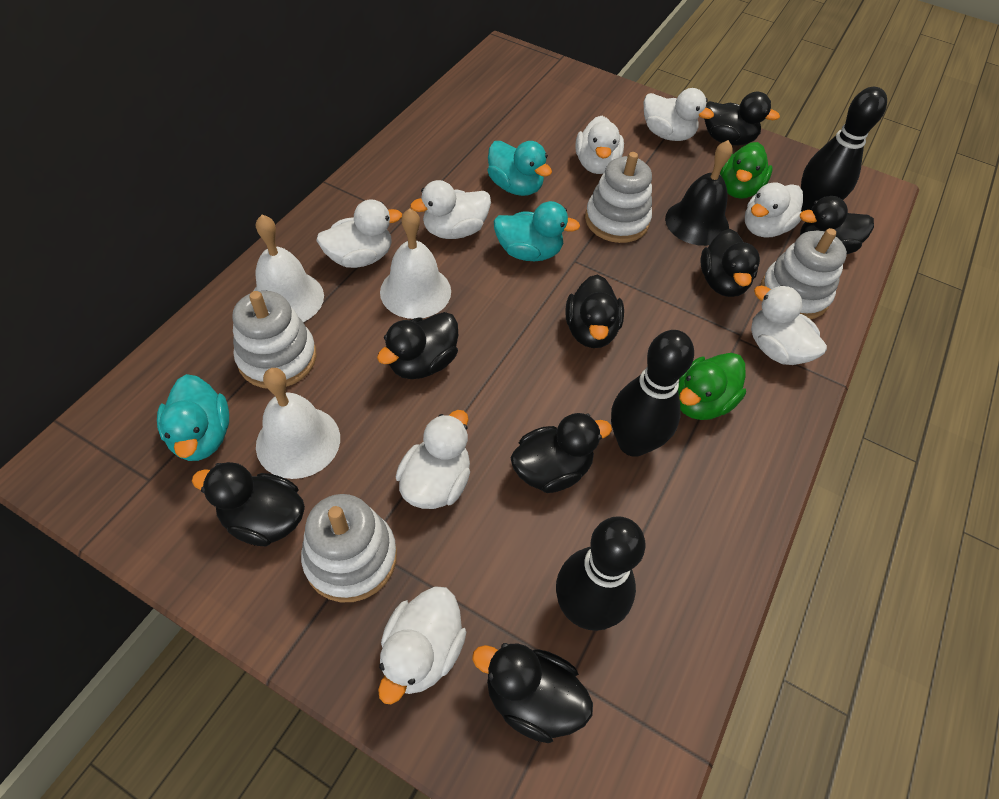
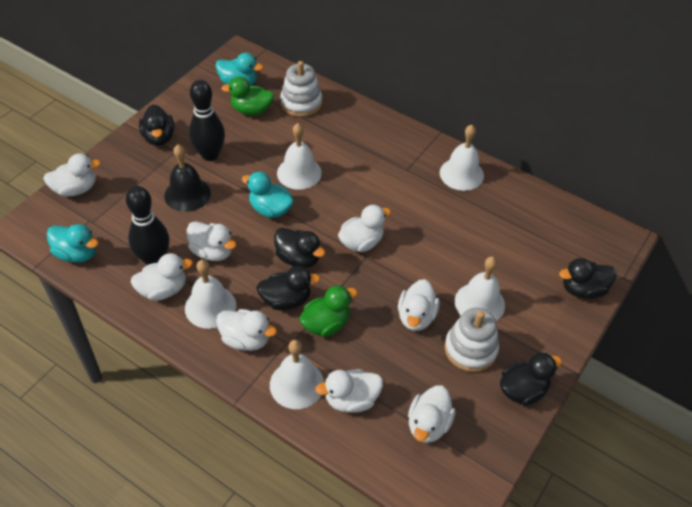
black bowling pin: 3 -> 2
black duck: 8 -> 5
white bell: 3 -> 5
white stacking toy: 4 -> 2

